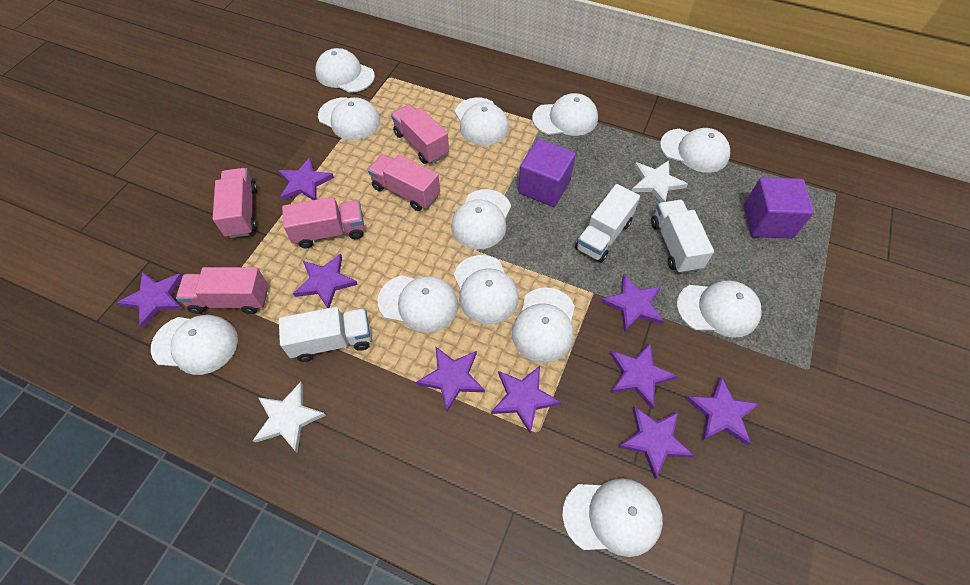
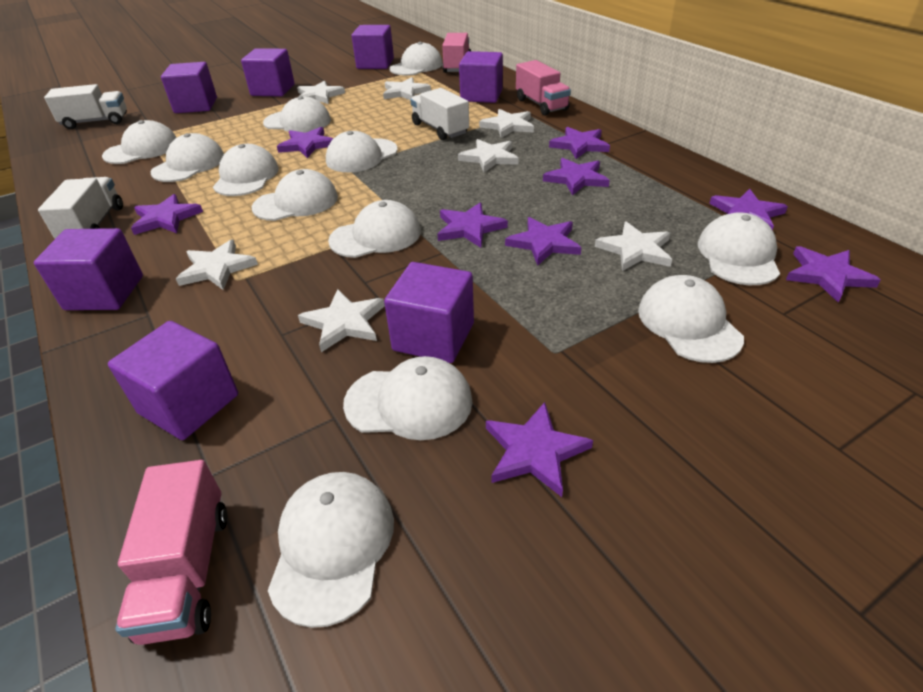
pink truck: 5 -> 3
purple cube: 2 -> 7
white star: 2 -> 7

